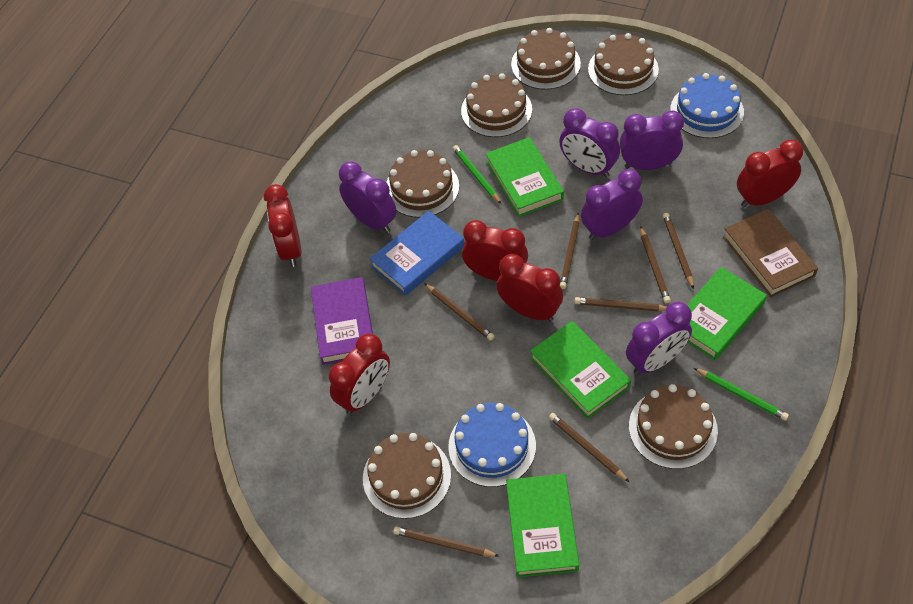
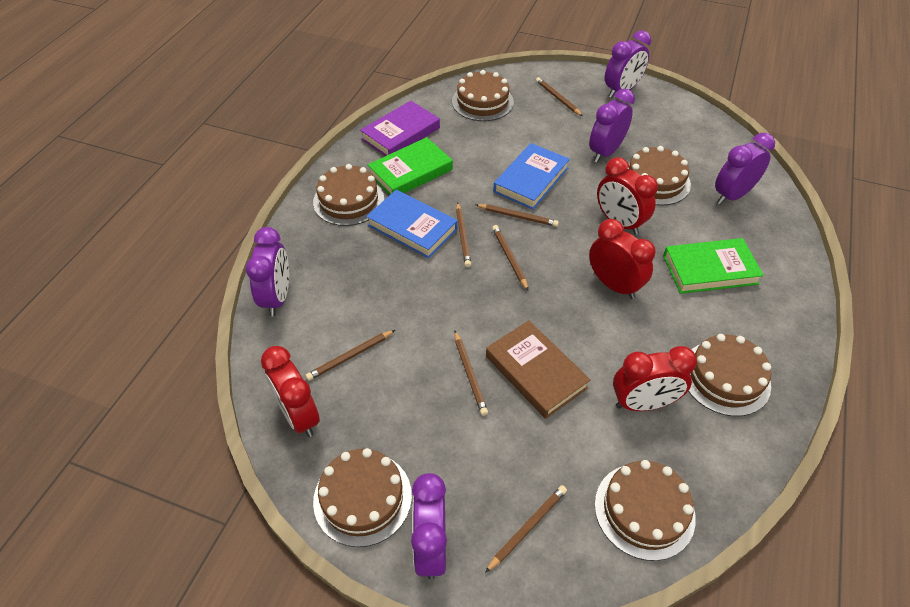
blue book: 1 -> 2
blue cake: 2 -> 0
green book: 4 -> 2
green pencil: 2 -> 0
red clock: 5 -> 4

